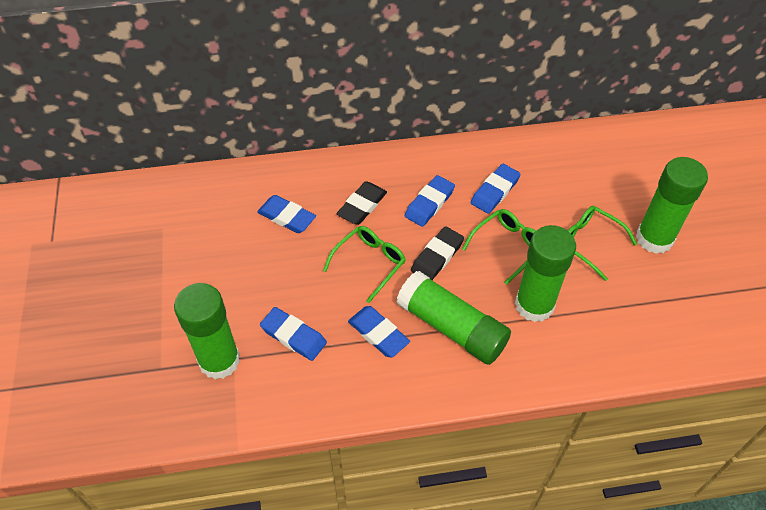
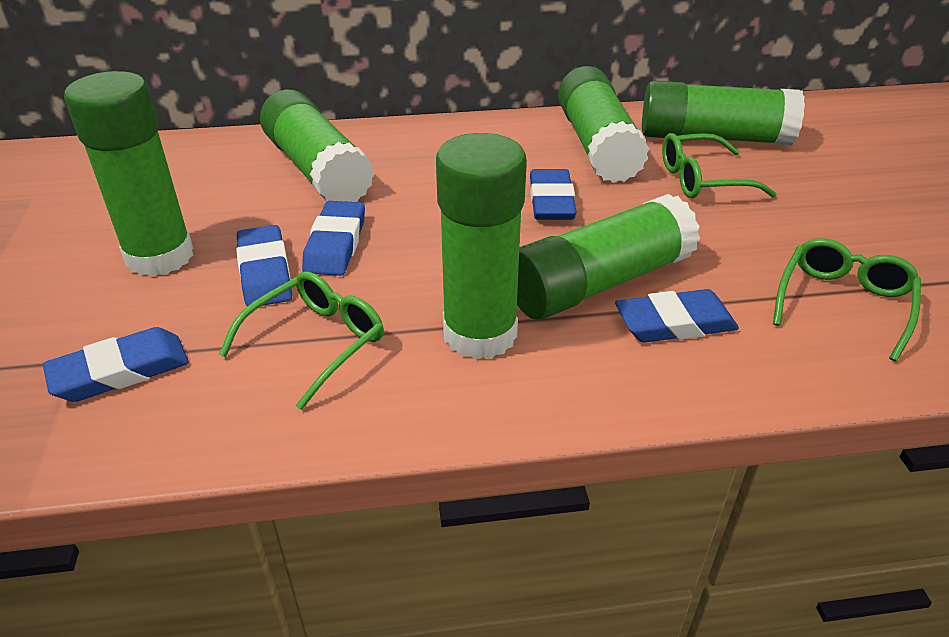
black eraser: 2 -> 0
green glue stick: 4 -> 6

